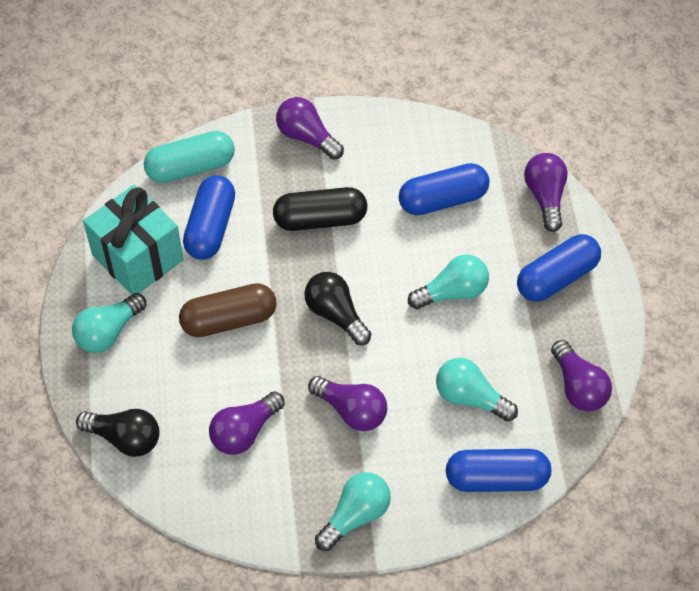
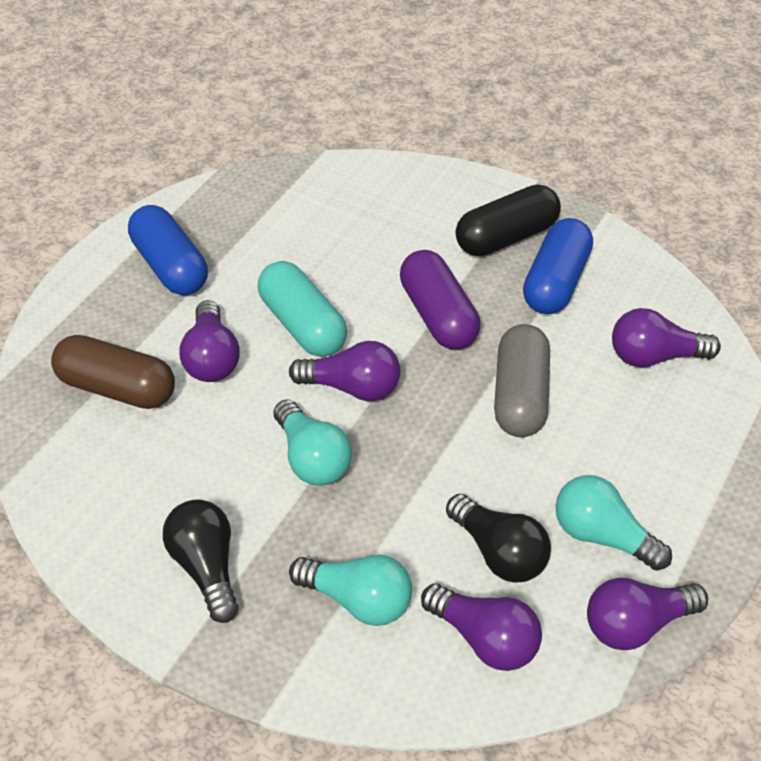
blue capsule: 4 -> 2
grey capsule: 0 -> 1
purple capsule: 0 -> 1
turquoise gift: 1 -> 0
turquoise light bulb: 4 -> 3

